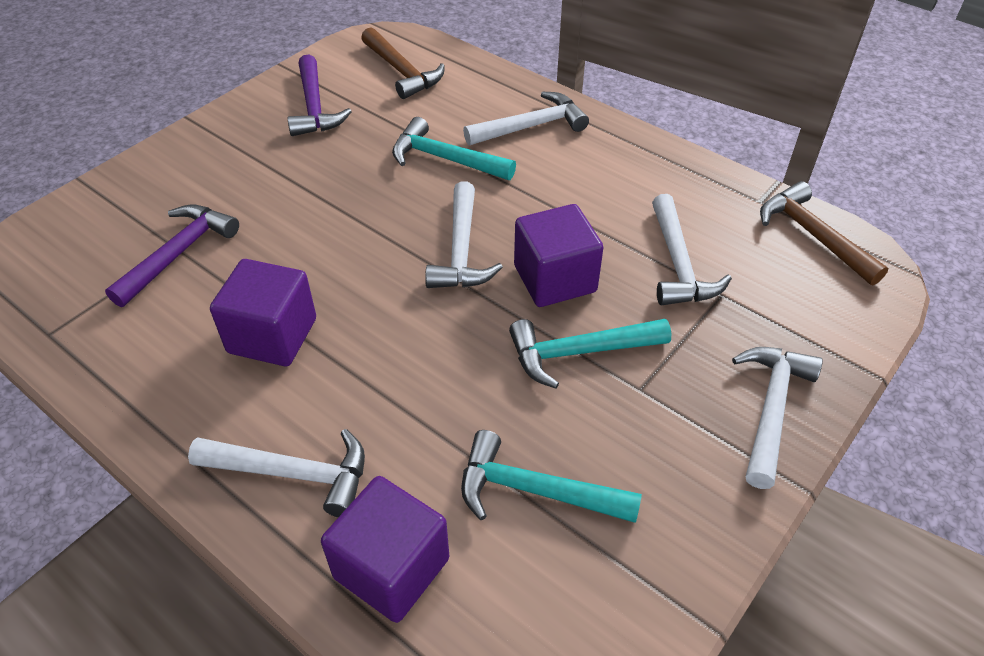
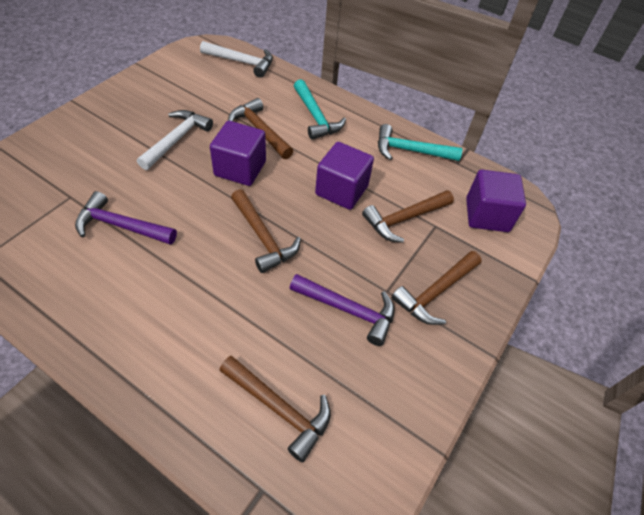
brown hammer: 2 -> 5
turquoise hammer: 3 -> 2
white hammer: 5 -> 2

